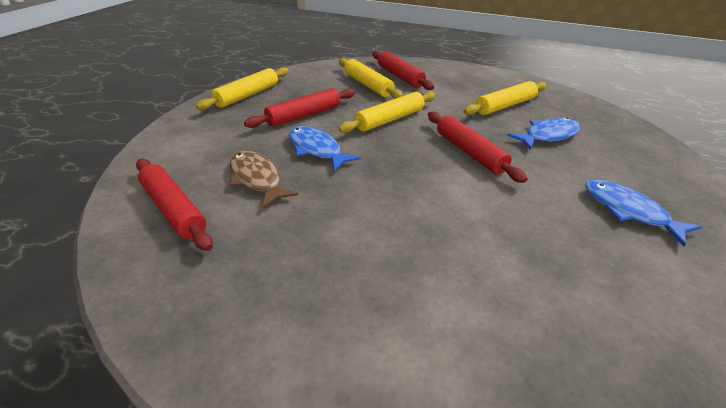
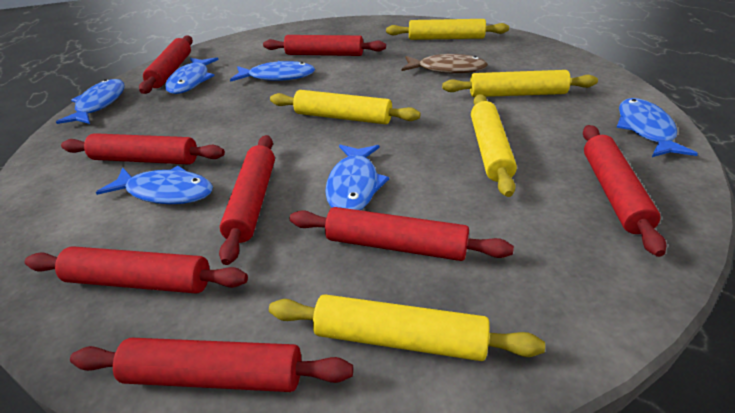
blue fish: 3 -> 6
red rolling pin: 4 -> 8
yellow rolling pin: 4 -> 5

